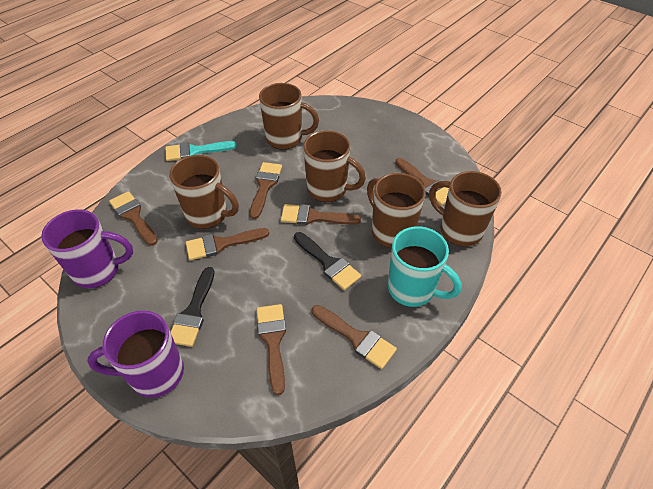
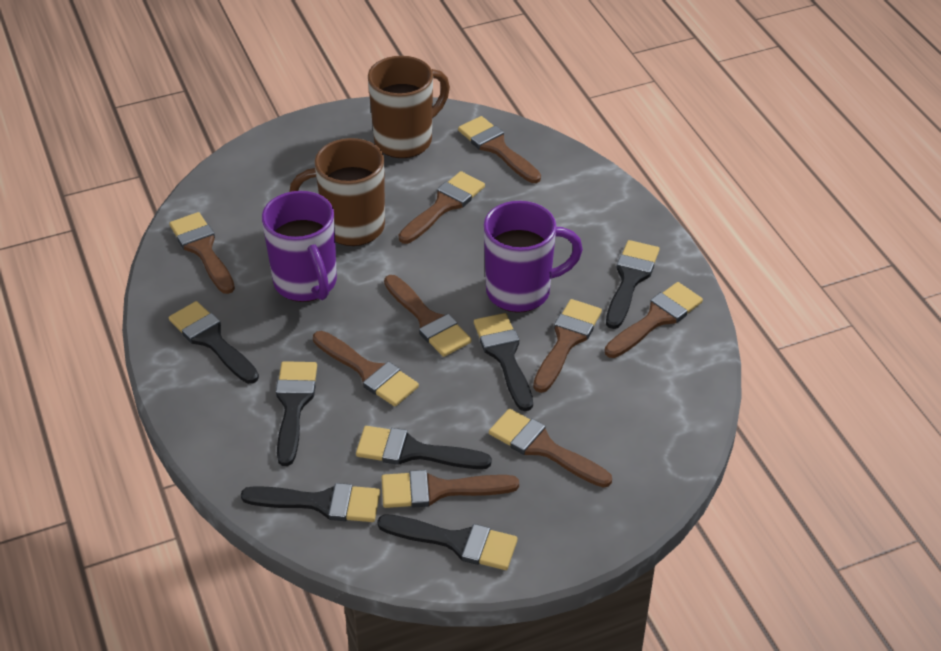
black brush: 2 -> 7
brown brush: 7 -> 9
brown mug: 5 -> 2
turquoise brush: 1 -> 0
turquoise mug: 1 -> 0

